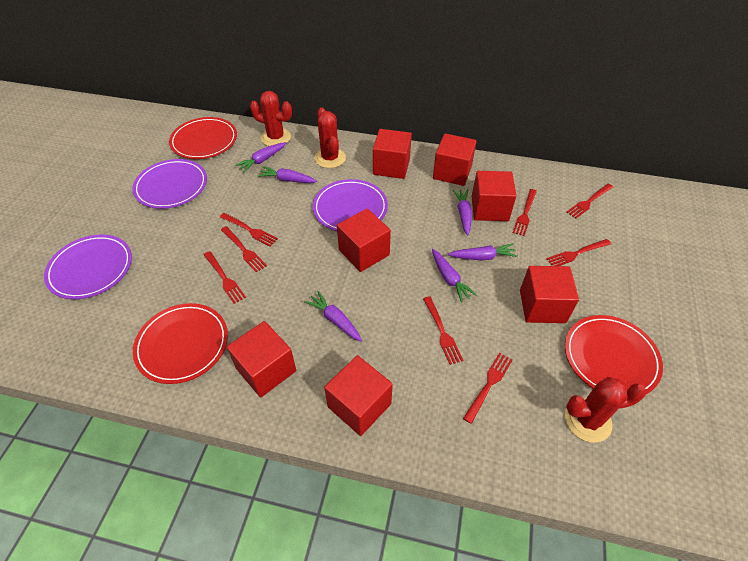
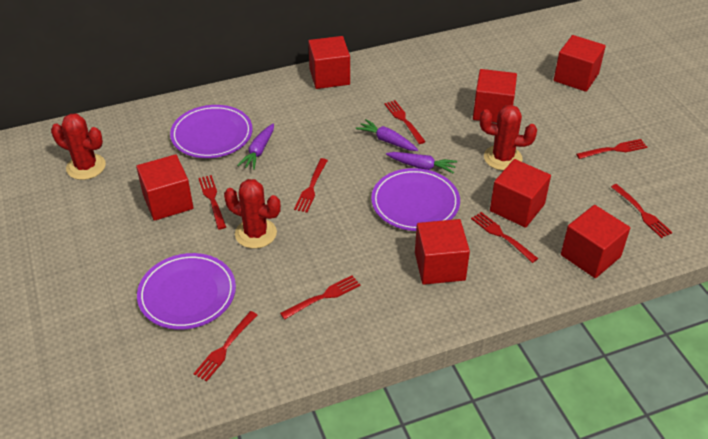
purple carrot: 6 -> 3
red plate: 3 -> 0

